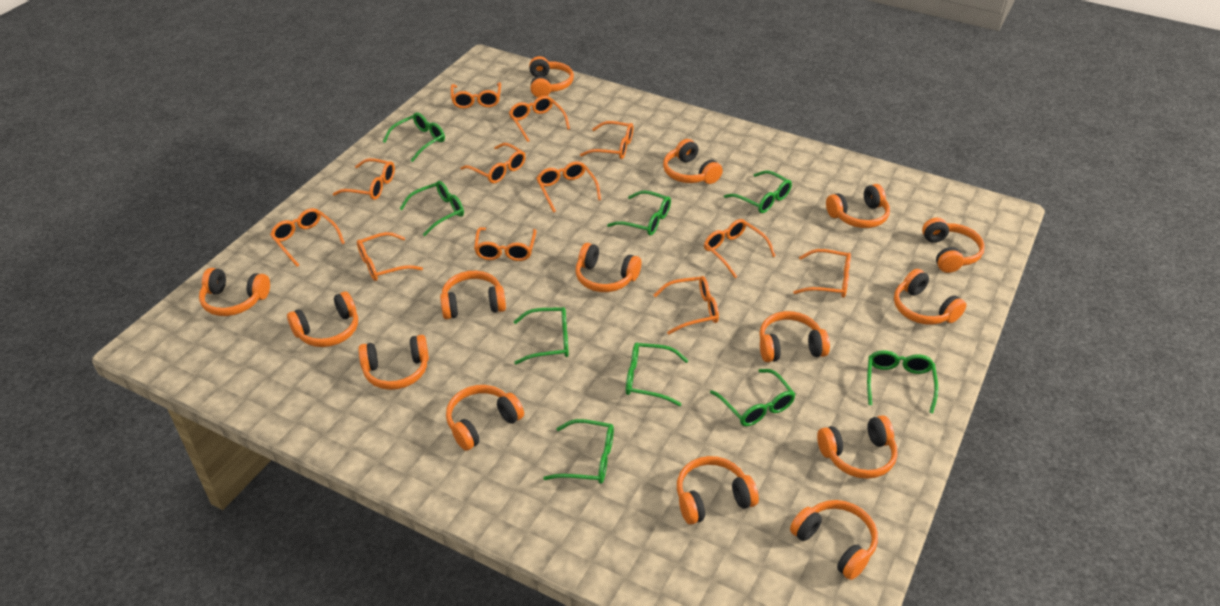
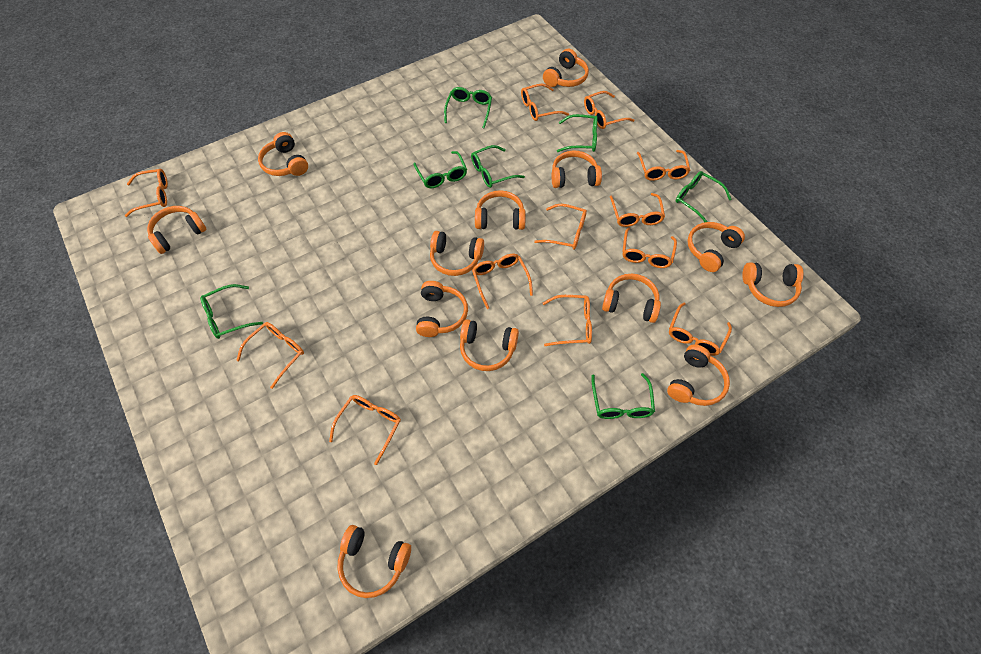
green glasses: 9 -> 7
orange headphones: 15 -> 13

